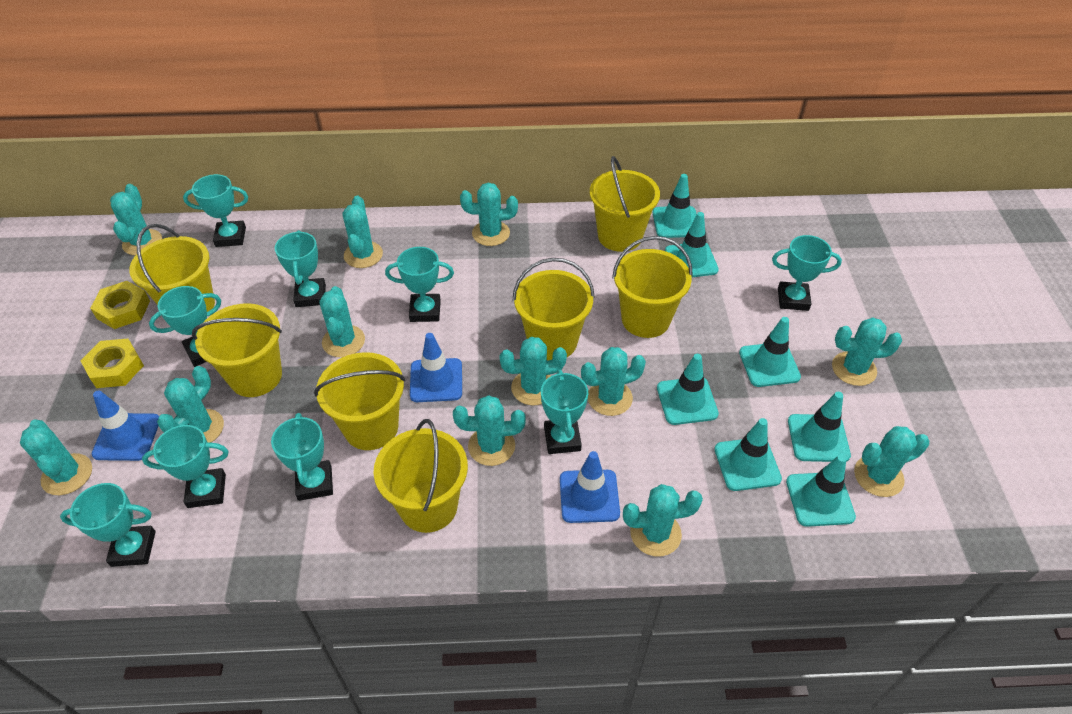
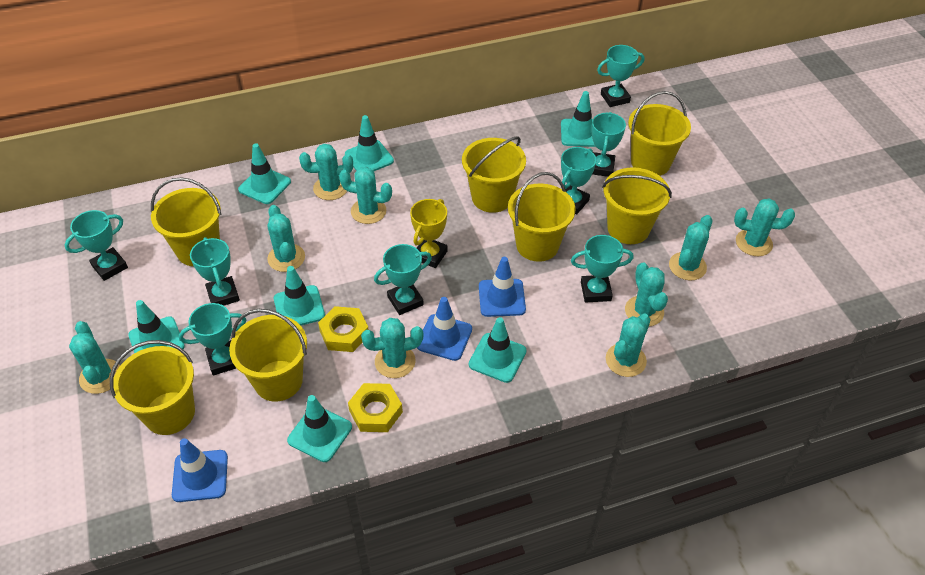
turquoise cactus: 12 -> 9
turquoise trophy: 9 -> 8
yellow trophy: 0 -> 1

